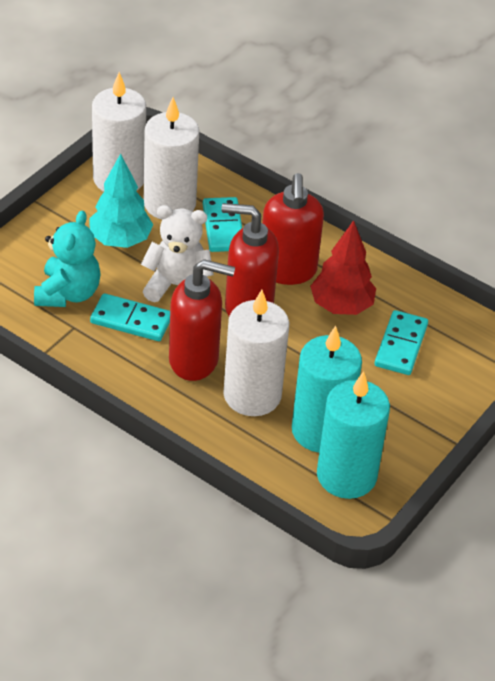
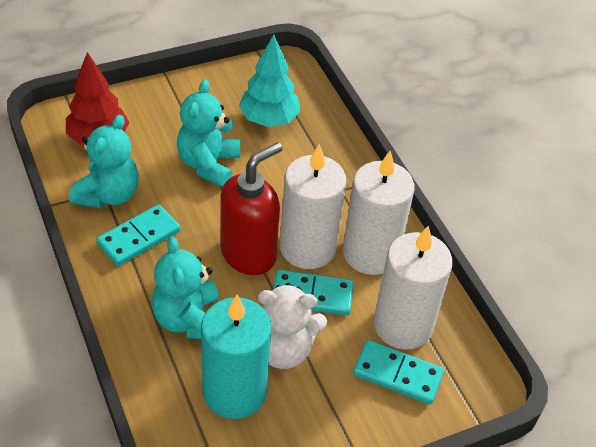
red soap dispenser: 3 -> 1
turquoise candle: 2 -> 1
turquoise teddy bear: 1 -> 3

